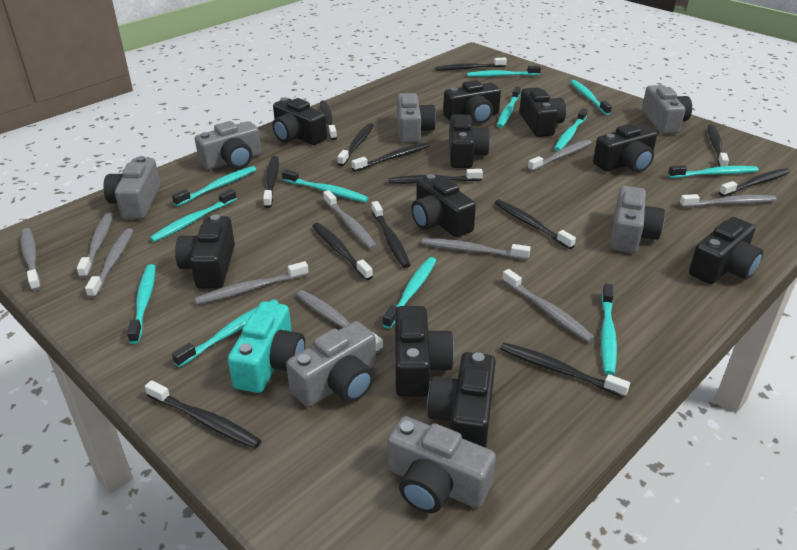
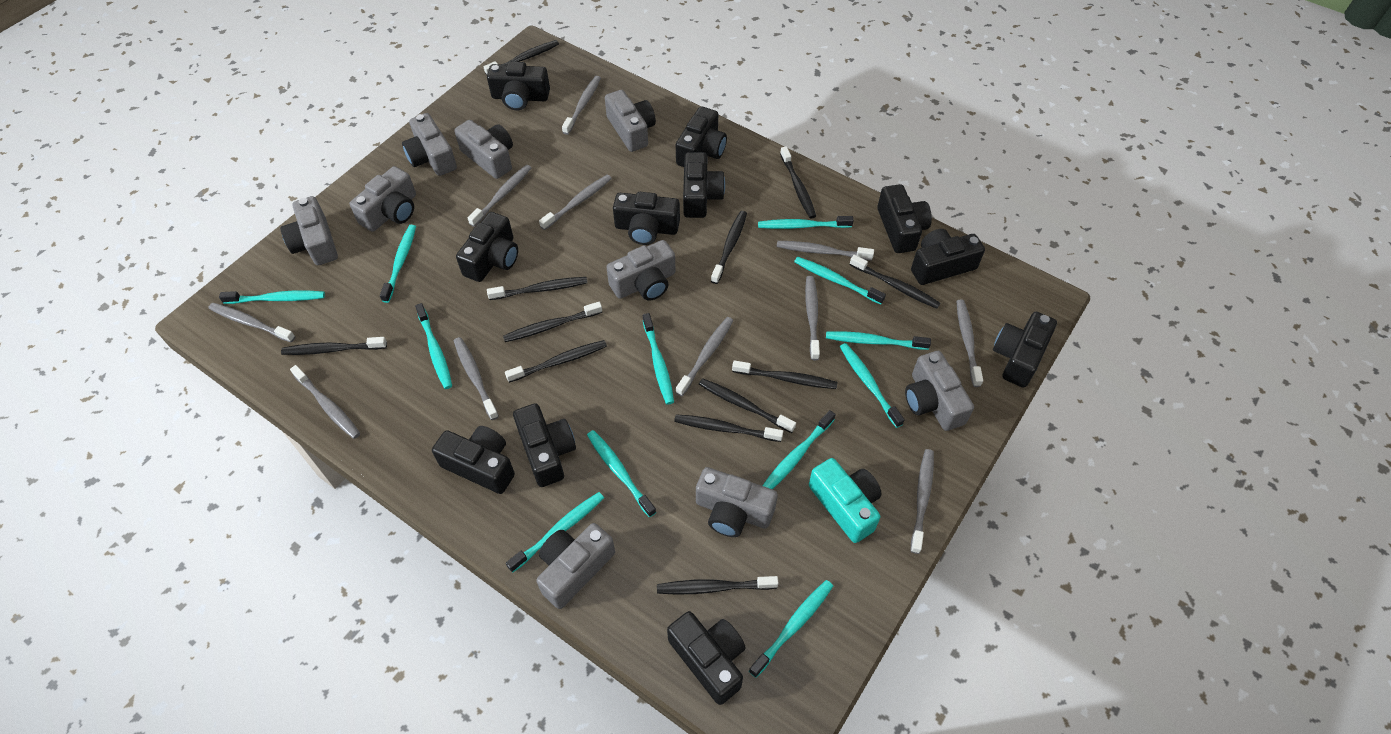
black camera: 10 -> 11
black toothbrush: 13 -> 12
grey camera: 7 -> 9
grey toothbrush: 10 -> 11

